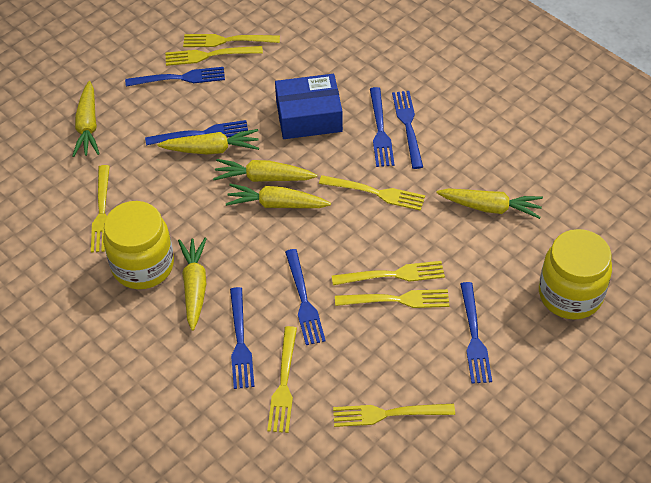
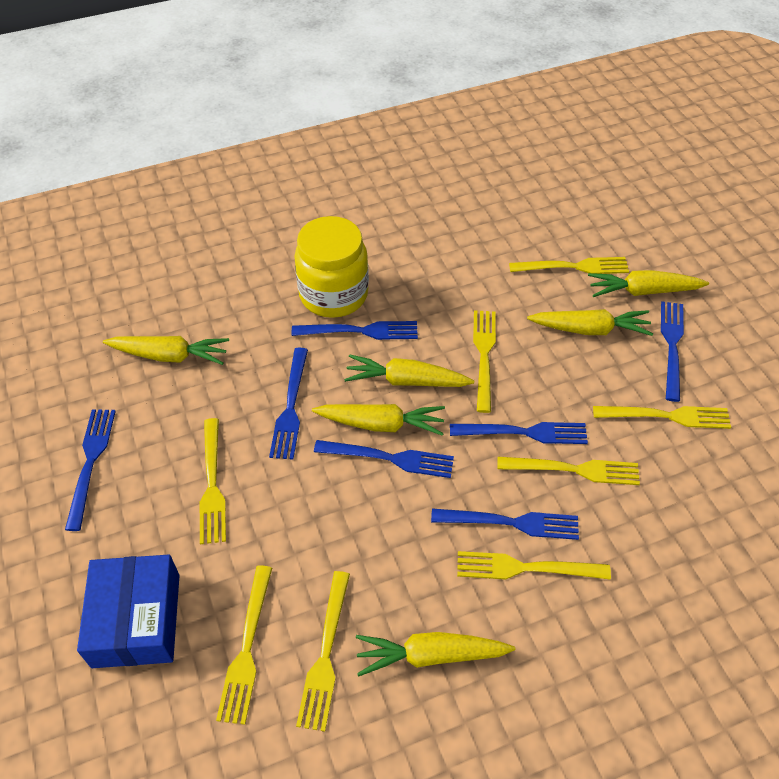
yellow jar: 2 -> 1

